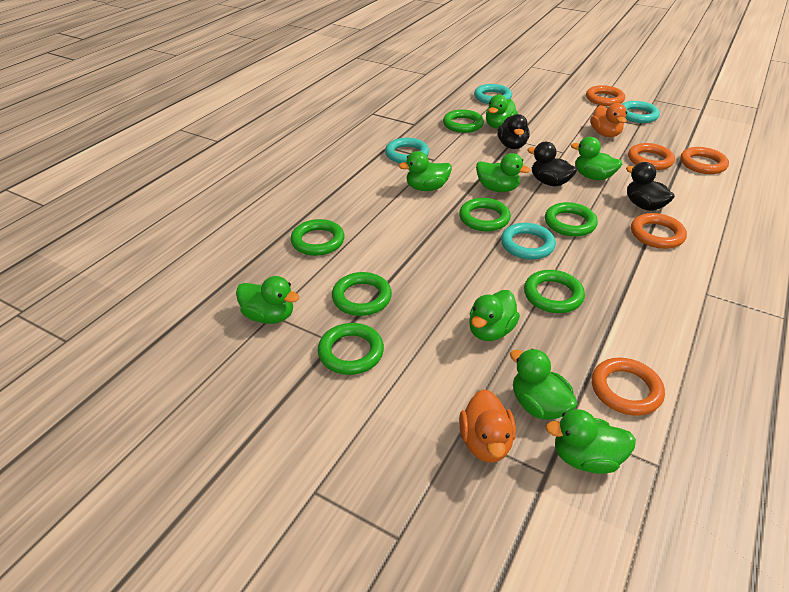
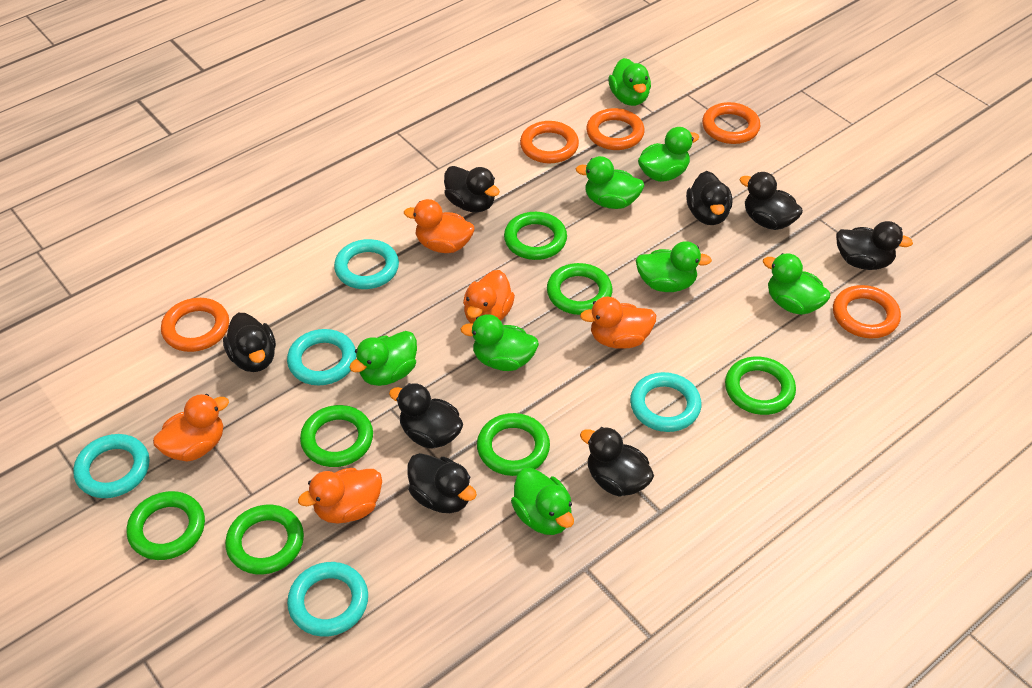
black duck: 3 -> 8
orange duck: 2 -> 5
turquoise ring: 4 -> 5

